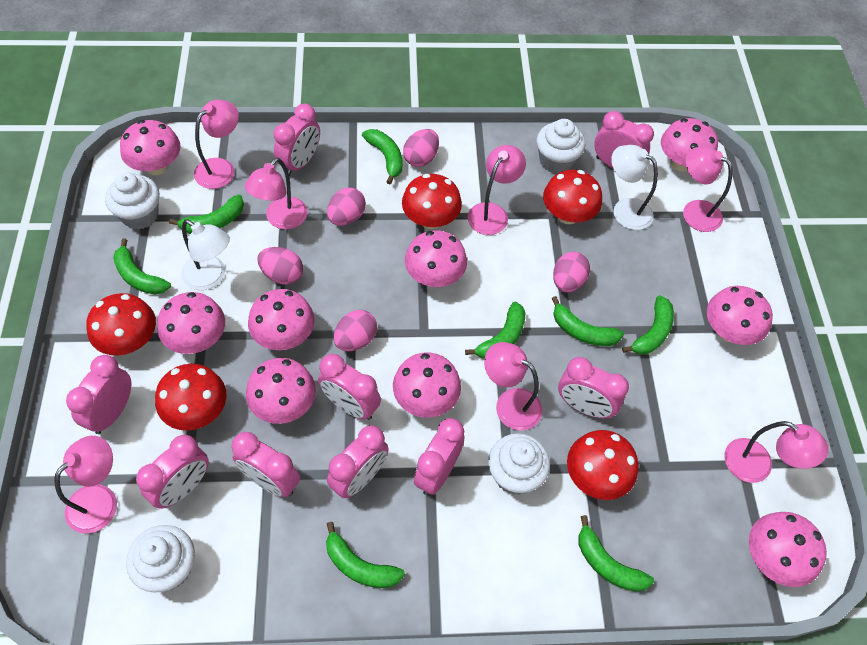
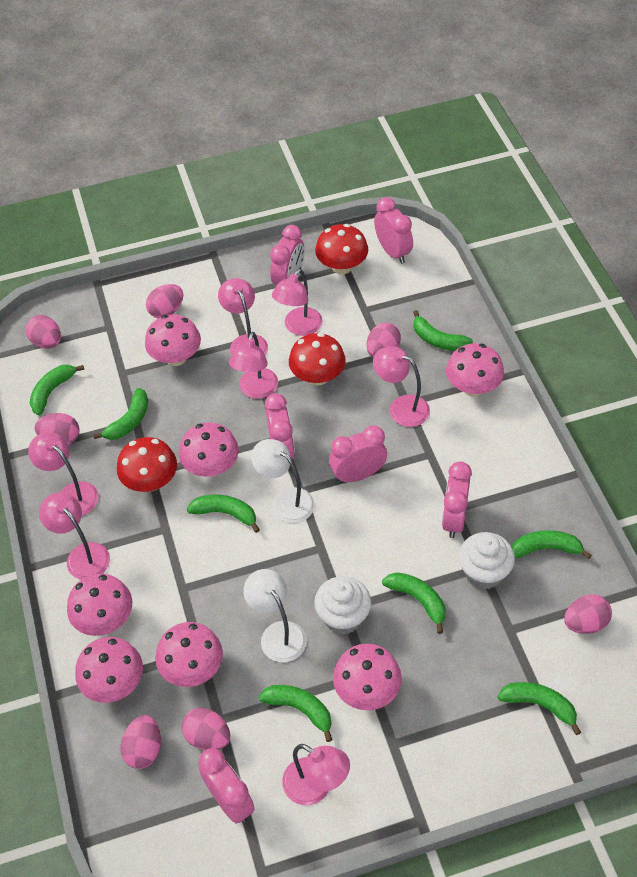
pink clock: 9 -> 6
pink egg: 5 -> 7
pink mushroom: 9 -> 7
red mushroom: 5 -> 3
white cupcake: 4 -> 2

